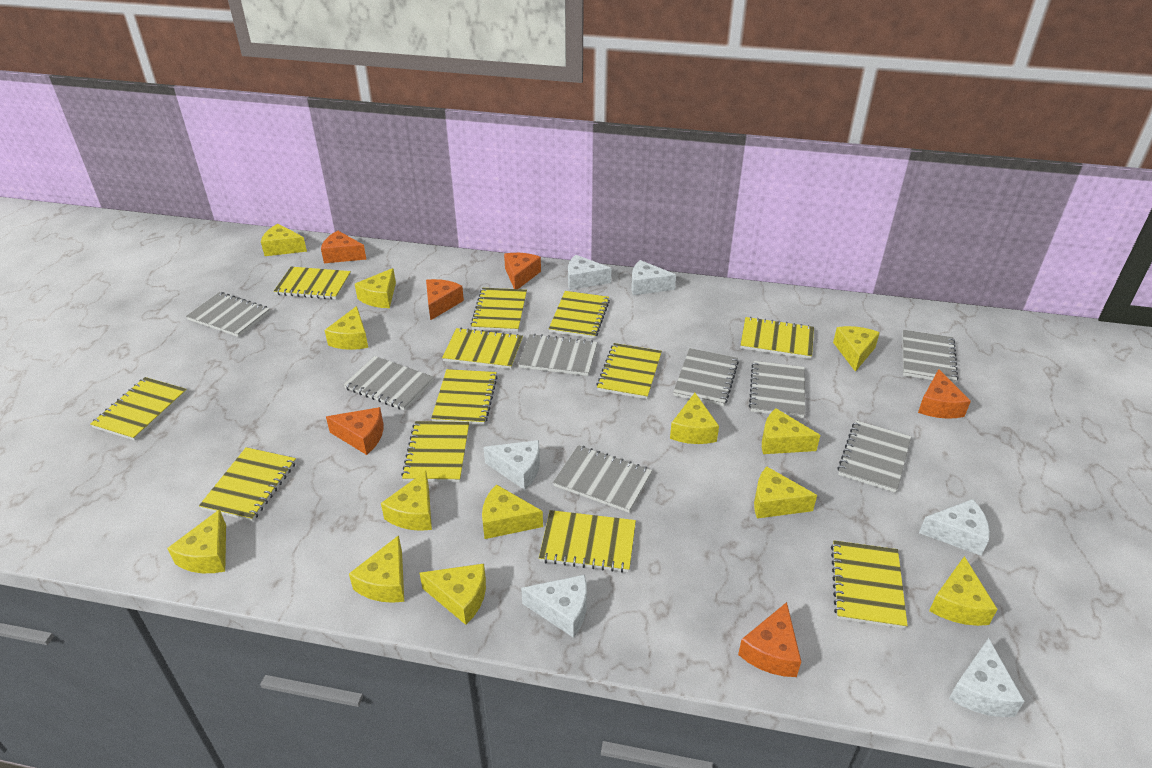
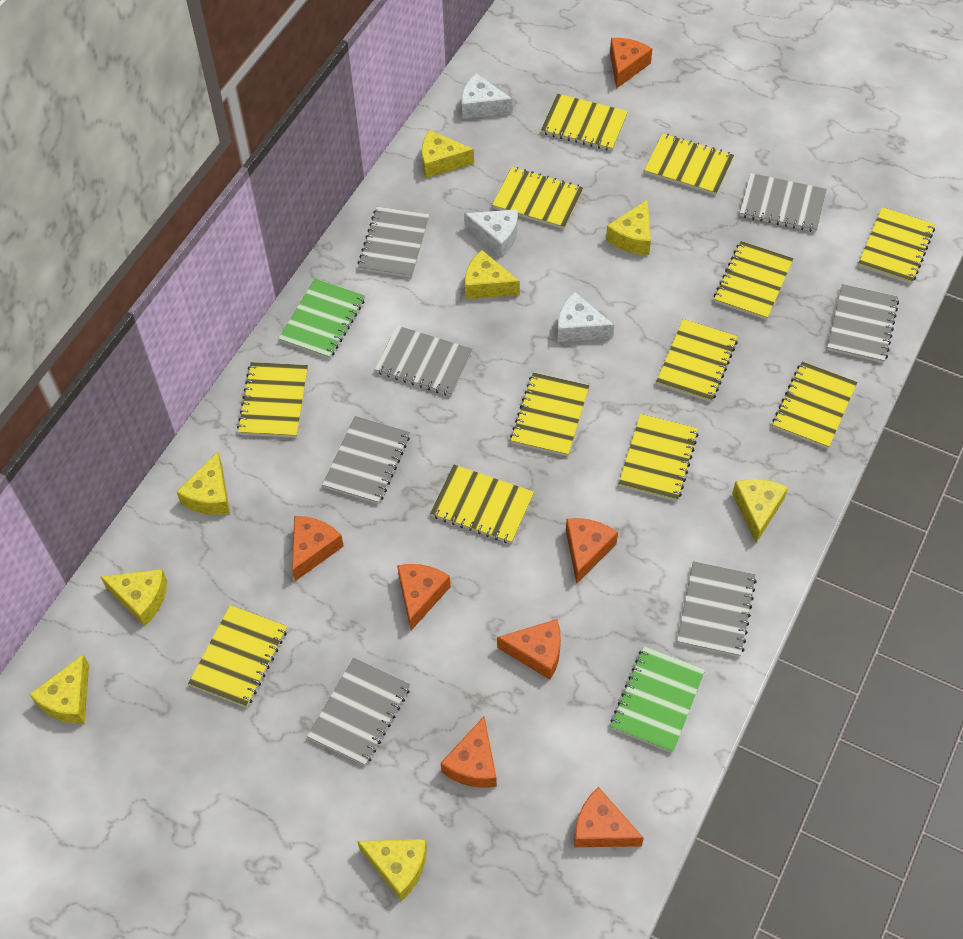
green notebook: 0 -> 2
grey notebook: 8 -> 7
orange cheese: 6 -> 7
white cheese: 6 -> 3
yellow cheese: 13 -> 8

